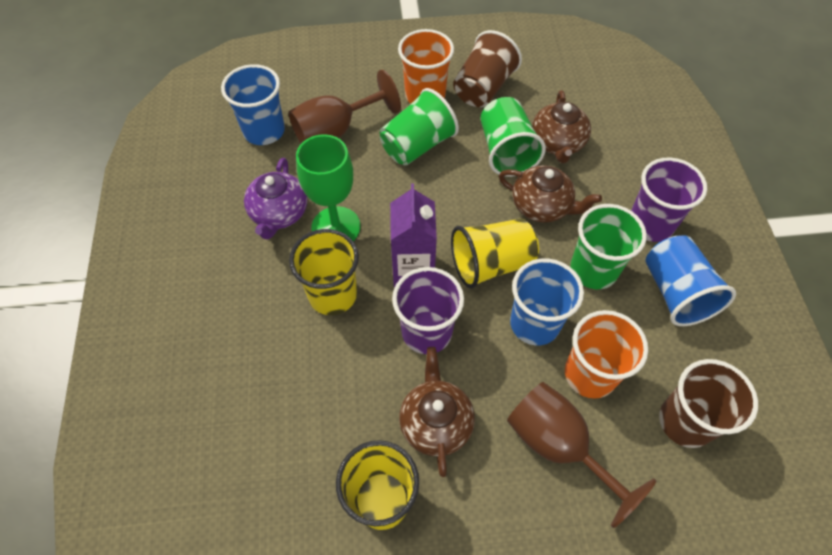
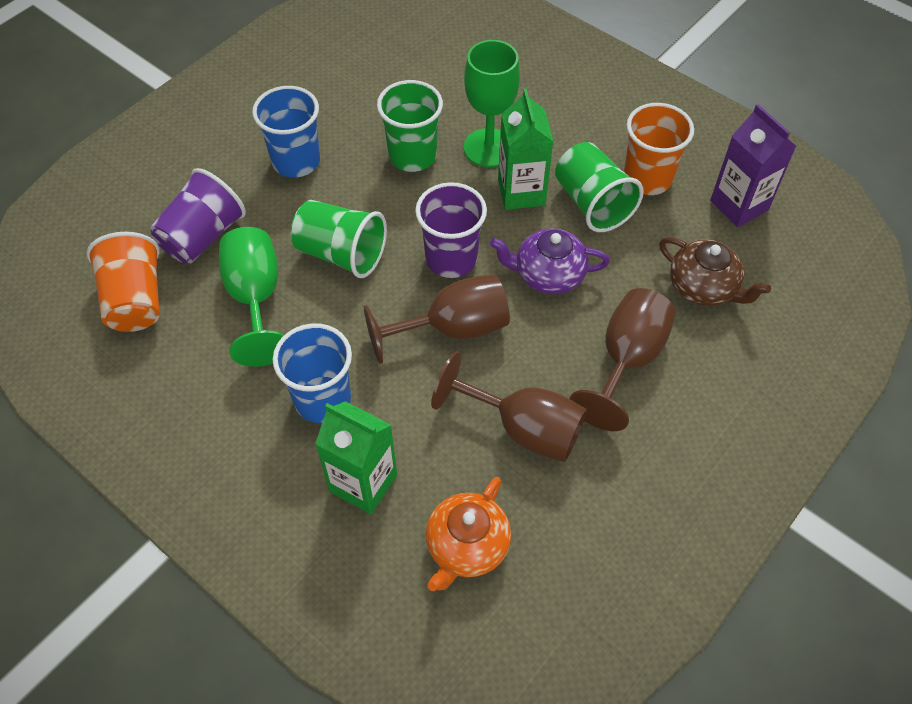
blue cup: 3 -> 2
brown cup: 2 -> 0
brown goblet: 2 -> 3
brown teapot: 3 -> 1
green carton: 0 -> 2
green goblet: 1 -> 2
orange teapot: 0 -> 1
yellow cup: 3 -> 0

